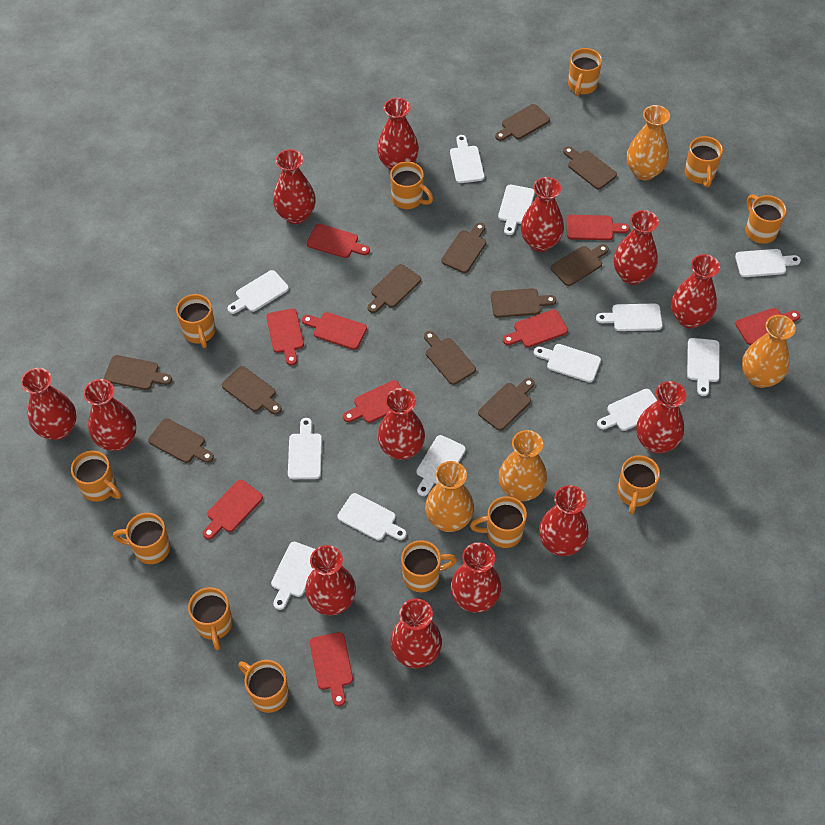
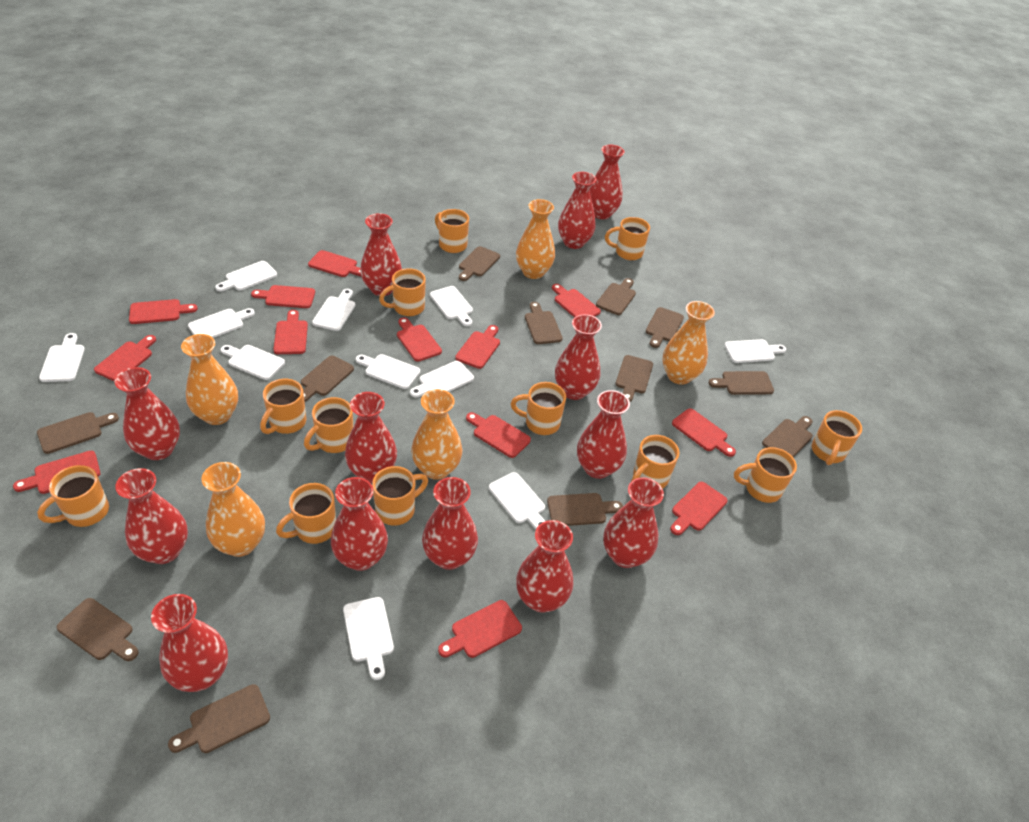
brown cutting board: 11 -> 12
orange vase: 4 -> 5
red cutting board: 9 -> 13
white cutting board: 12 -> 11

